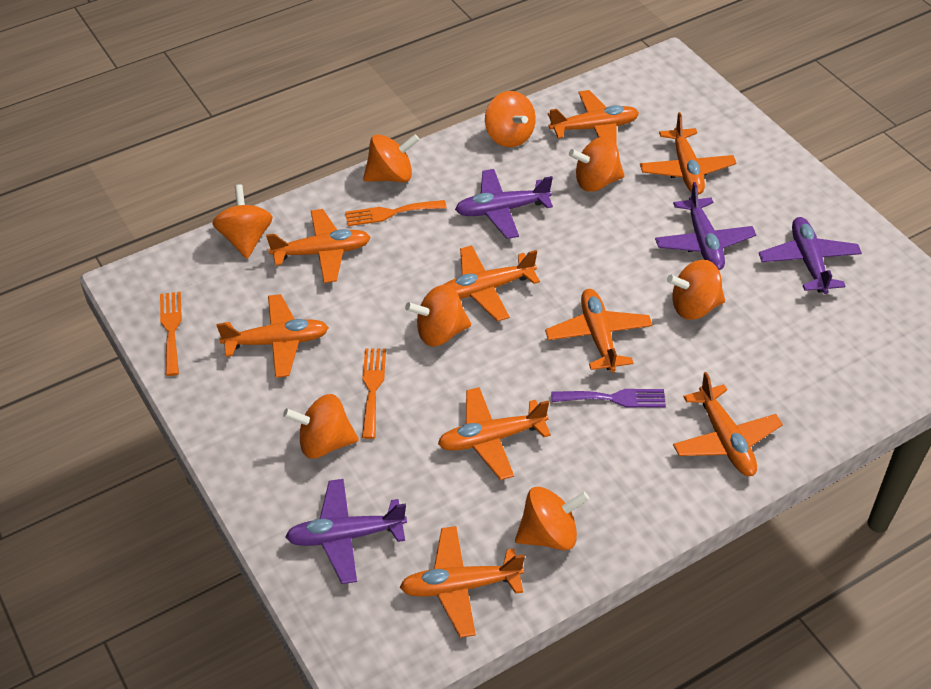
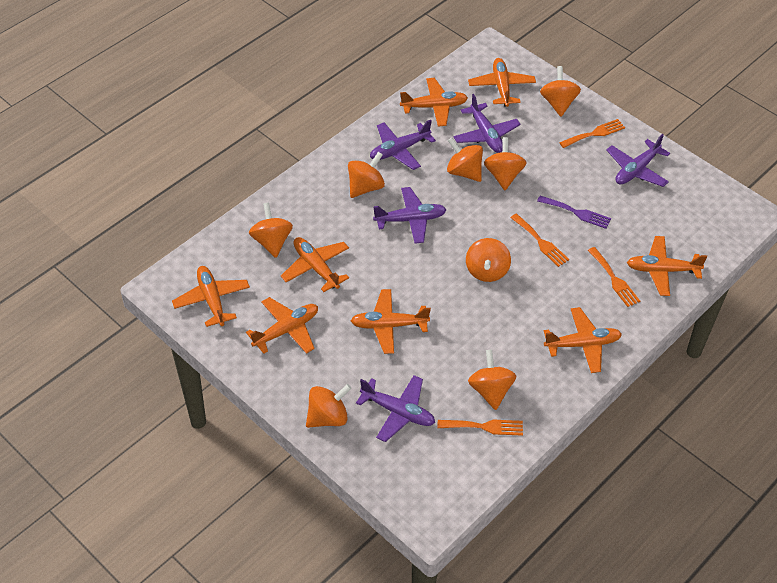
orange fork: 3 -> 4
orange plane: 9 -> 8
purple plane: 4 -> 5

